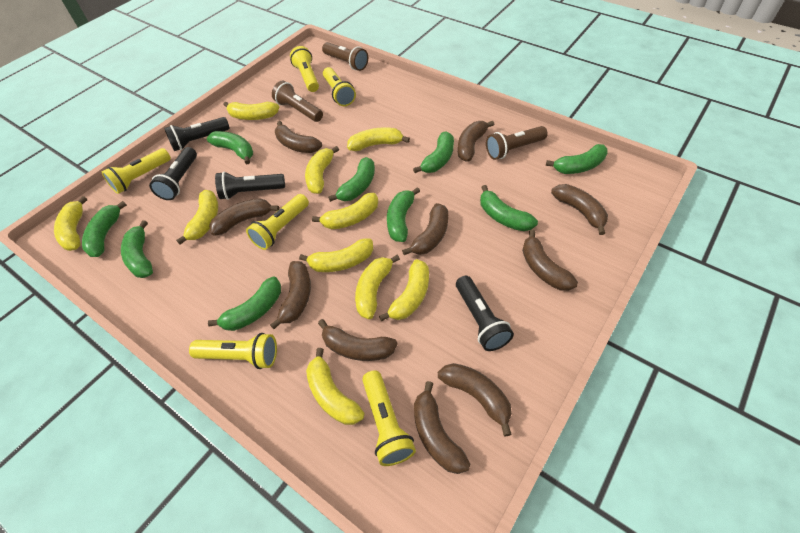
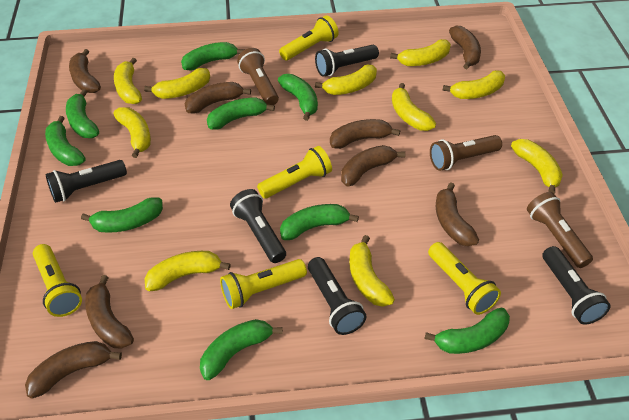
black flashlight: 4 -> 5
brown banana: 10 -> 8
yellow flashlight: 6 -> 5

